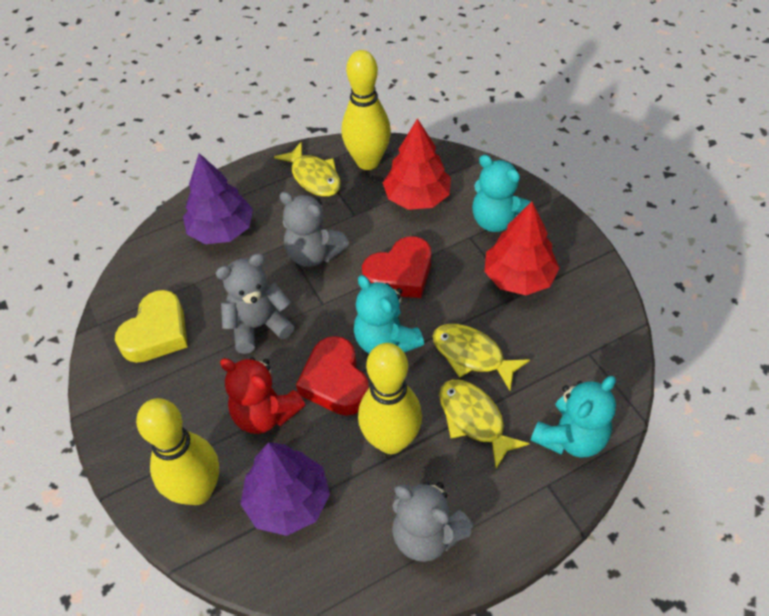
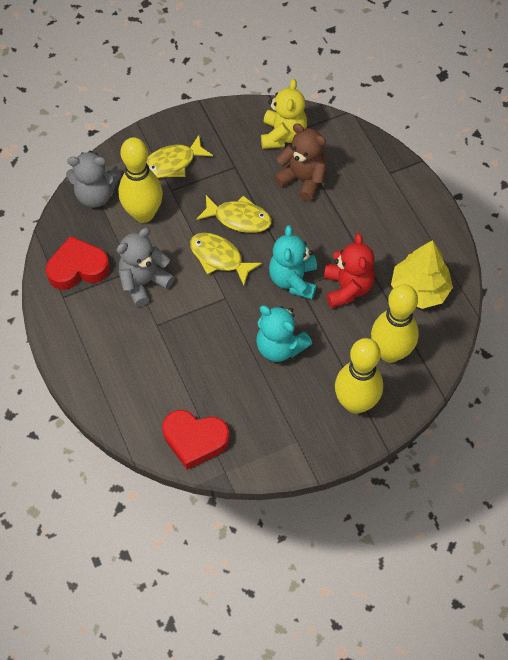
brown teddy bear: 0 -> 1
grey teddy bear: 3 -> 2
purple tree: 2 -> 0
red tree: 2 -> 0
turquoise teddy bear: 3 -> 2
yellow heart: 1 -> 0
yellow teddy bear: 0 -> 1
yellow tree: 0 -> 1

